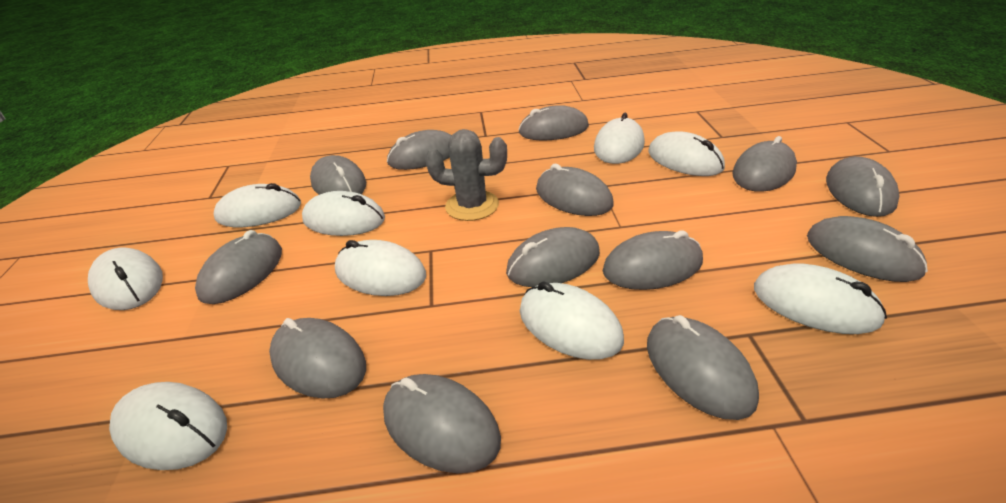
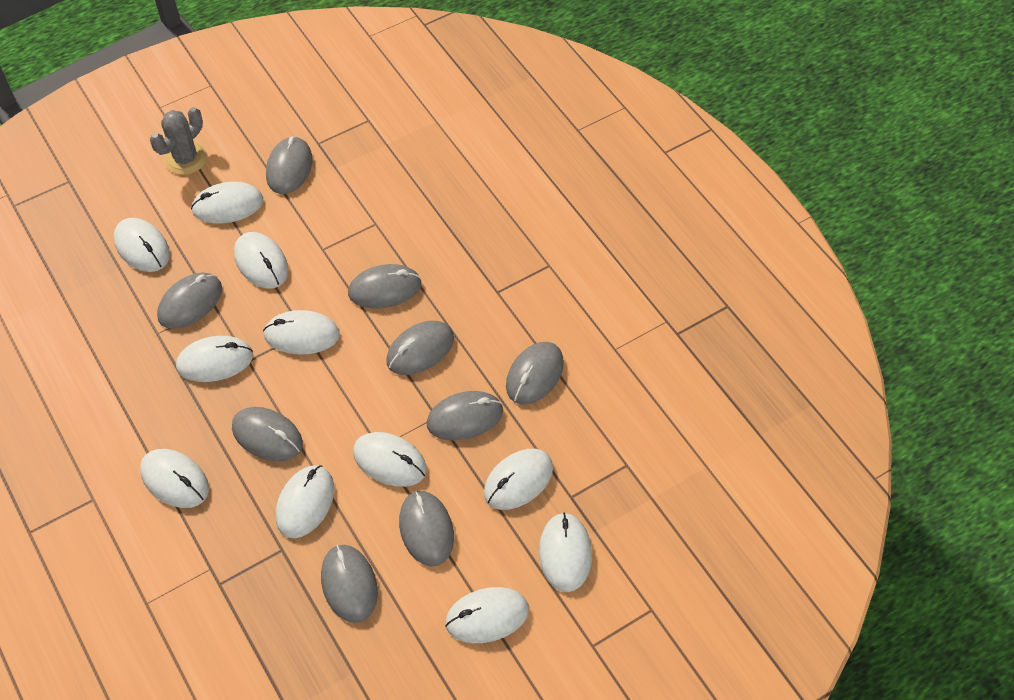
grey mouse: 13 -> 9
white mouse: 9 -> 11

